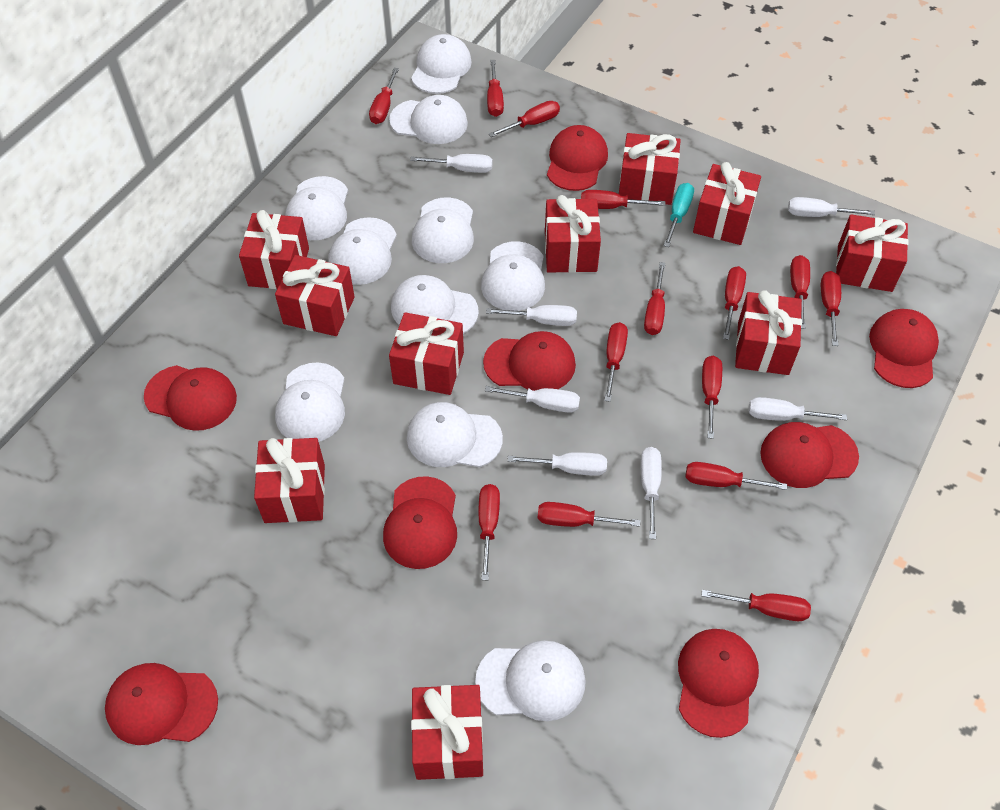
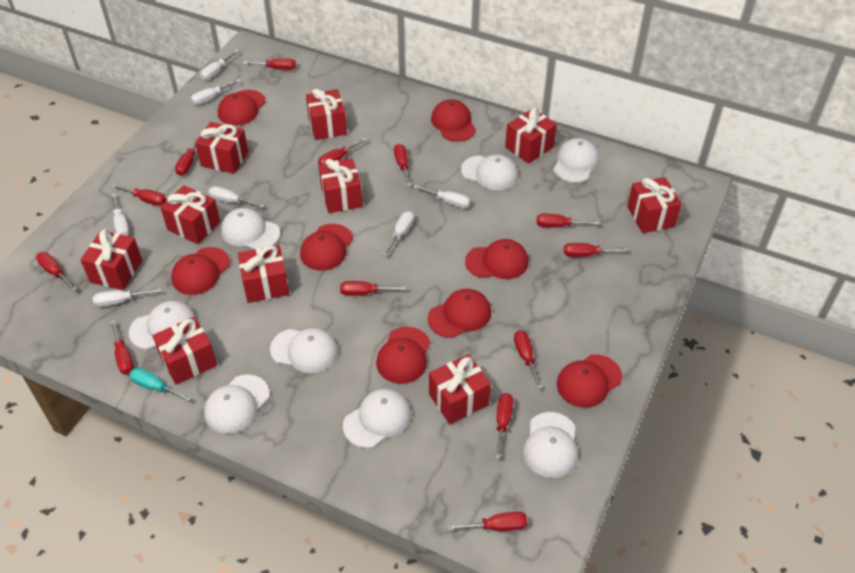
red screwdriver: 14 -> 13
white cap: 10 -> 8

